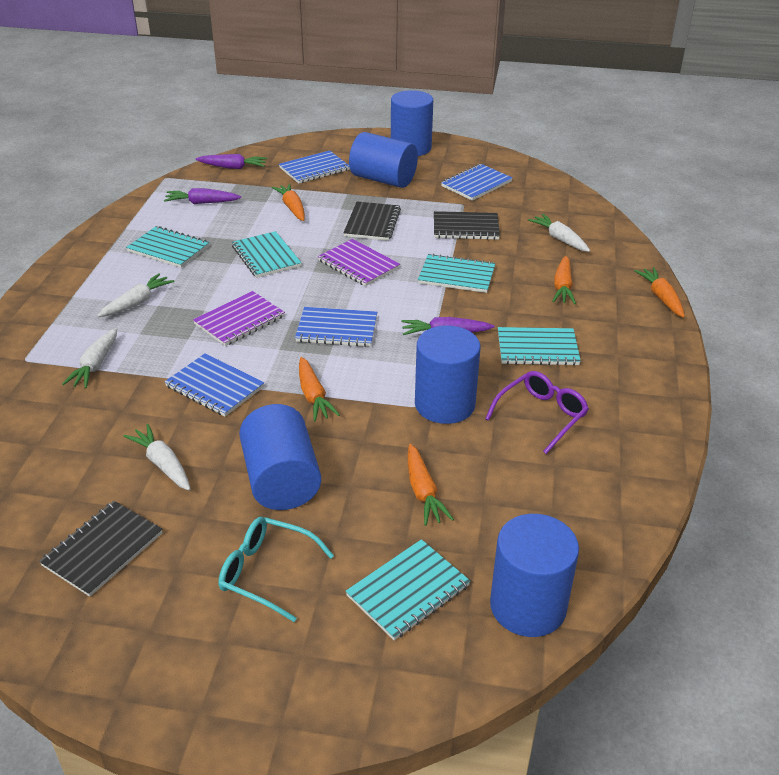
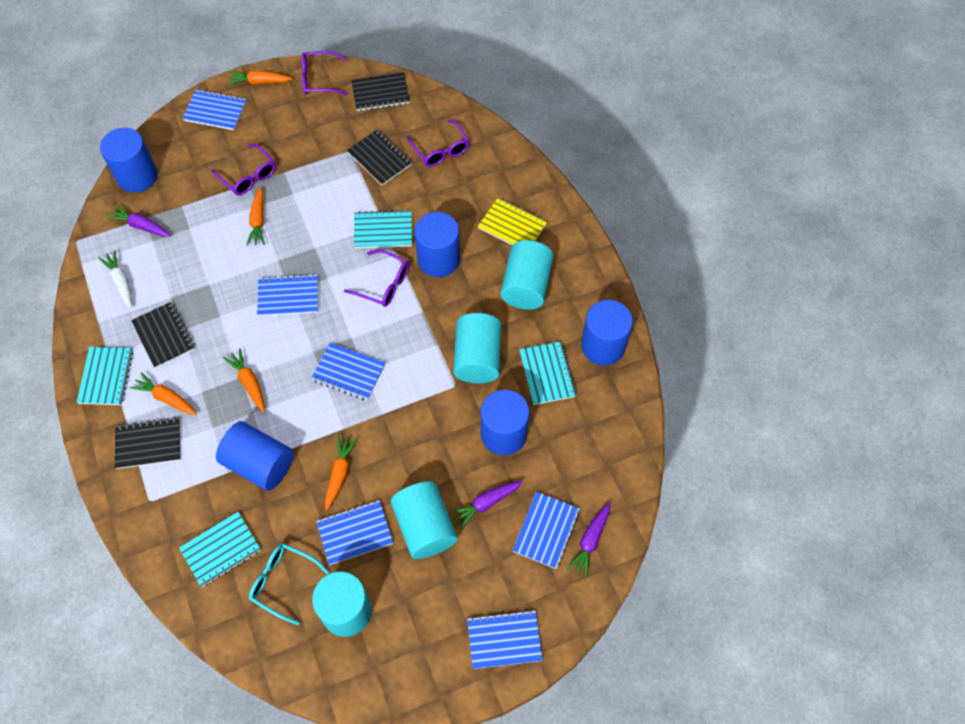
black notebook: 3 -> 4
blue notebook: 4 -> 6
purple glasses: 1 -> 4
purple notebook: 2 -> 0
turquoise cylinder: 0 -> 4
turquoise notebook: 5 -> 4
white carrot: 4 -> 1
yellow notebook: 0 -> 1

